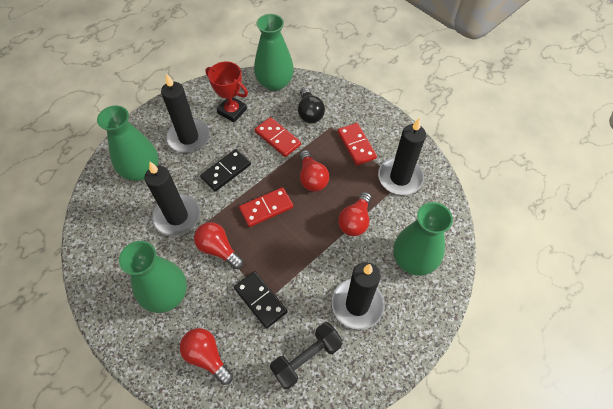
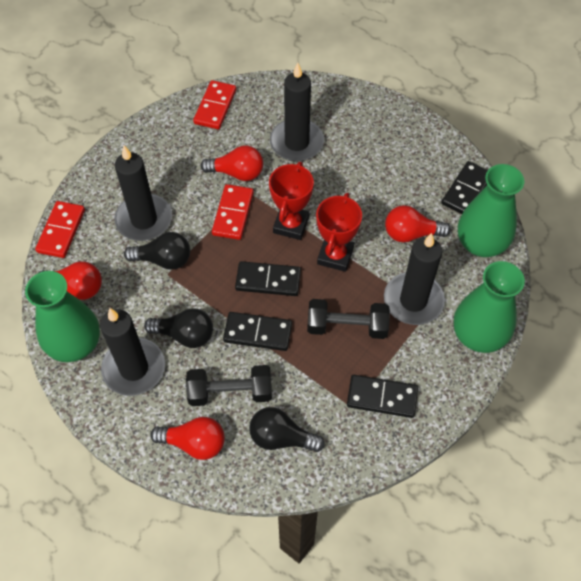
black domino: 2 -> 4
black dumbbell: 1 -> 2
black light bulb: 1 -> 3
green vase: 4 -> 3
red trophy: 1 -> 2

